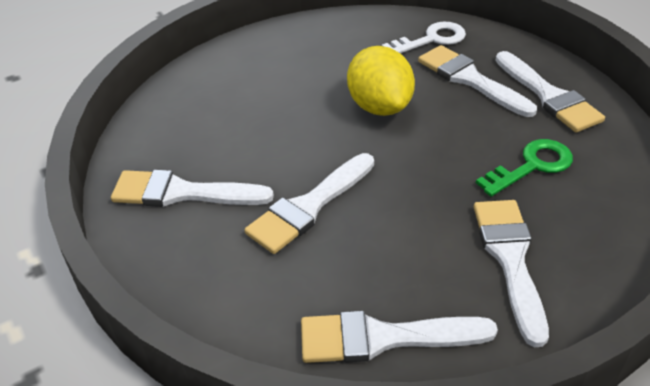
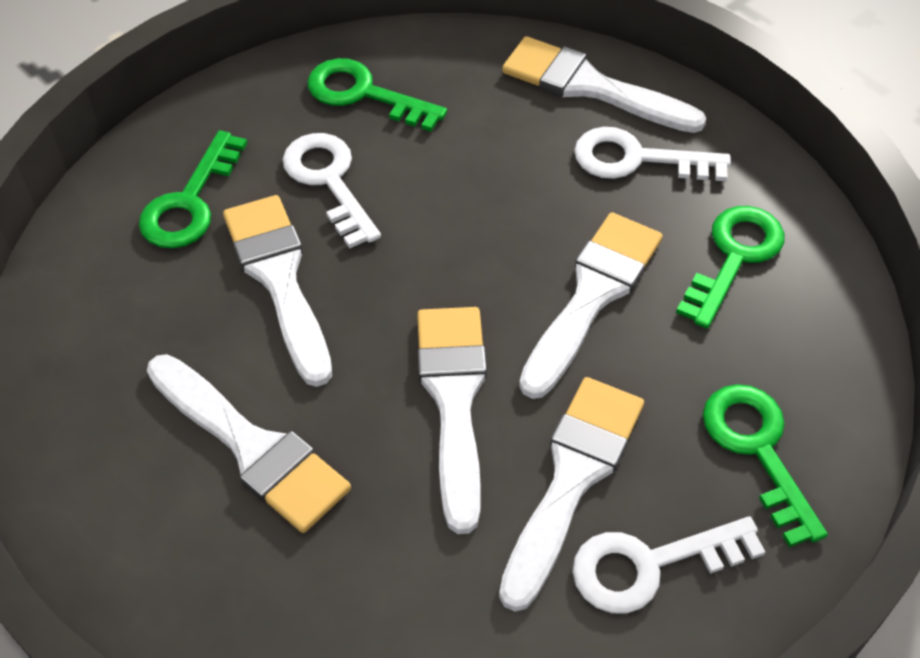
green key: 1 -> 4
white key: 1 -> 3
yellow lemon: 1 -> 0

